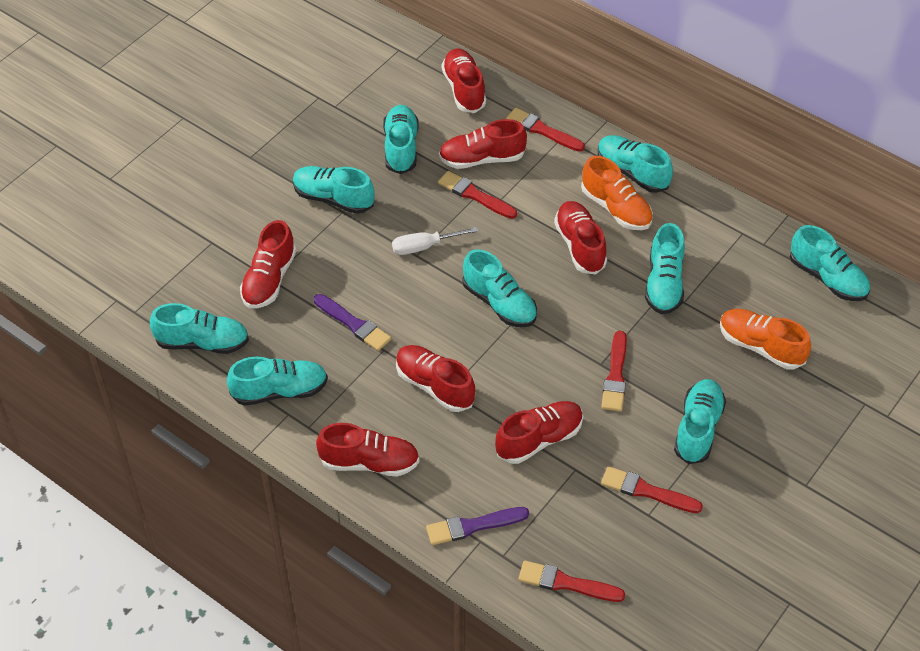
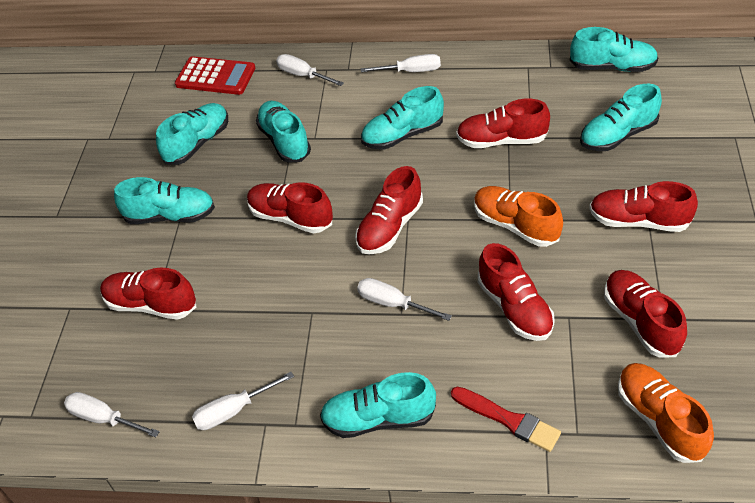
purple brush: 2 -> 0
red brush: 5 -> 1
red calculator: 0 -> 1
turquoise shoe: 9 -> 7
white screwdriver: 1 -> 5

